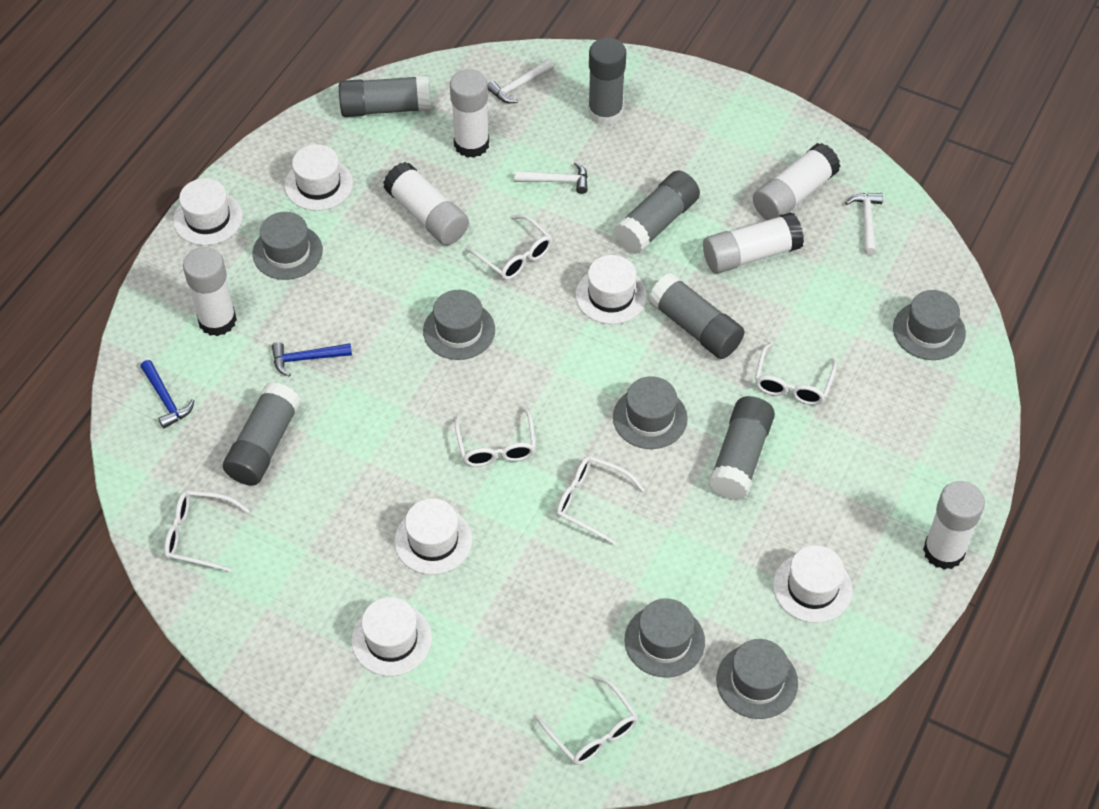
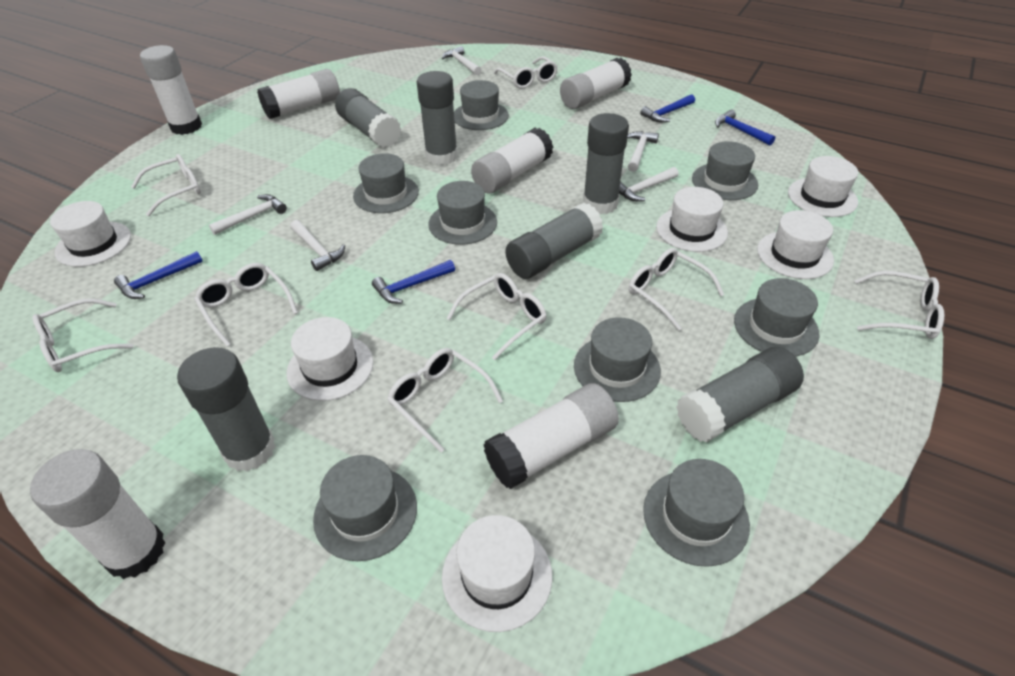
blue hammer: 2 -> 4
grey hat: 6 -> 8
white glasses: 6 -> 8
white hammer: 3 -> 5

